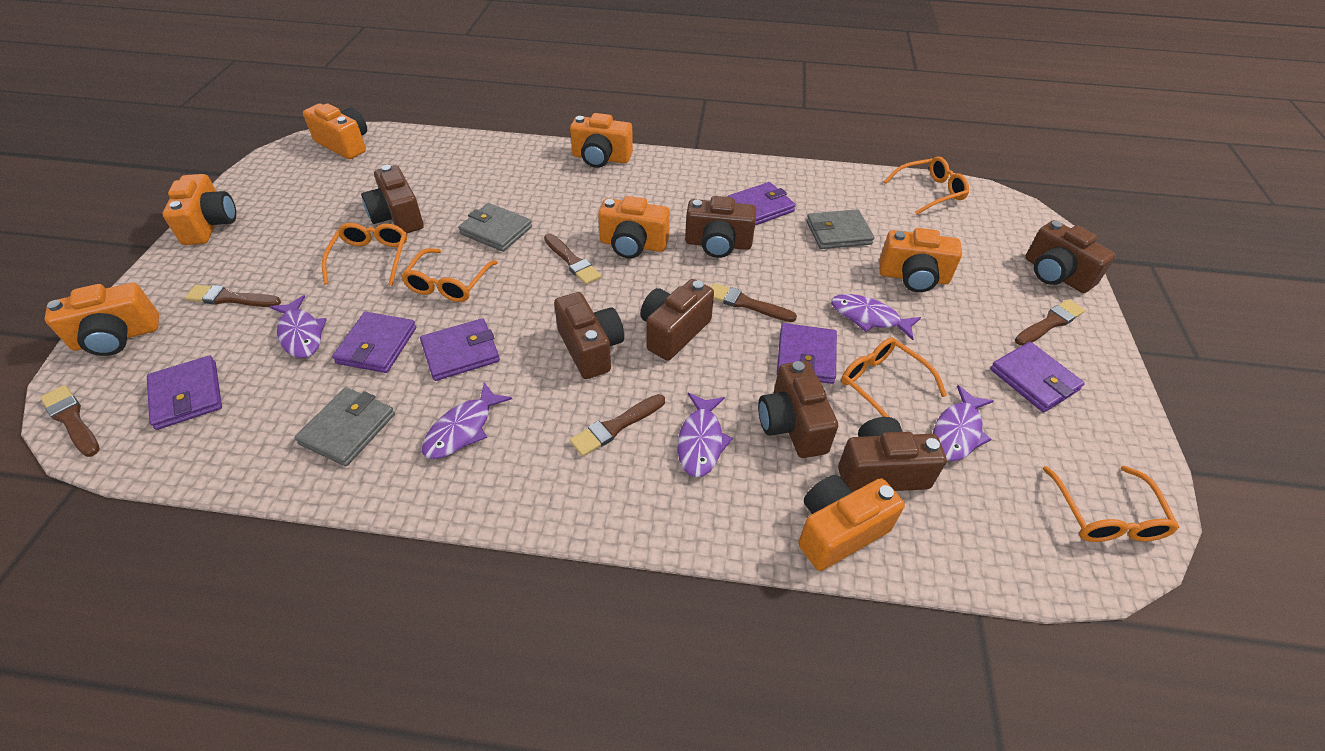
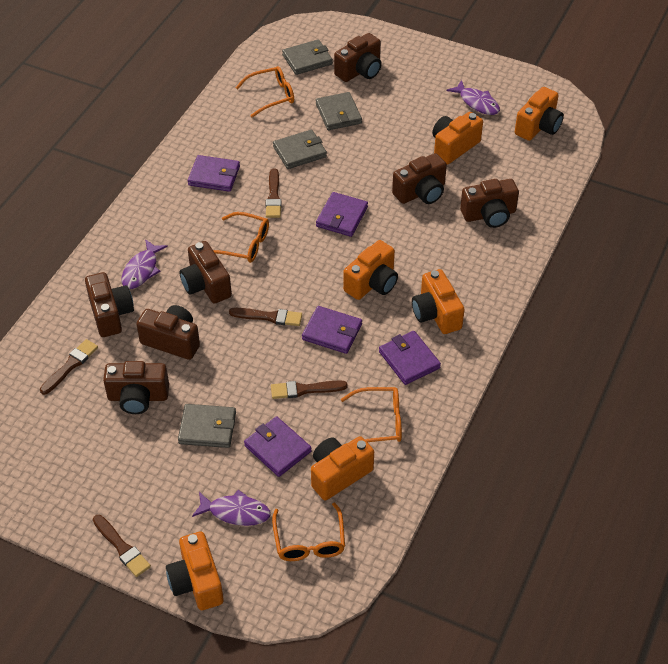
brown brush: 6 -> 5
grey wallet: 3 -> 4
orange camera: 7 -> 6
orange glasses: 5 -> 4
purple fish: 5 -> 3
purple wallet: 6 -> 5

